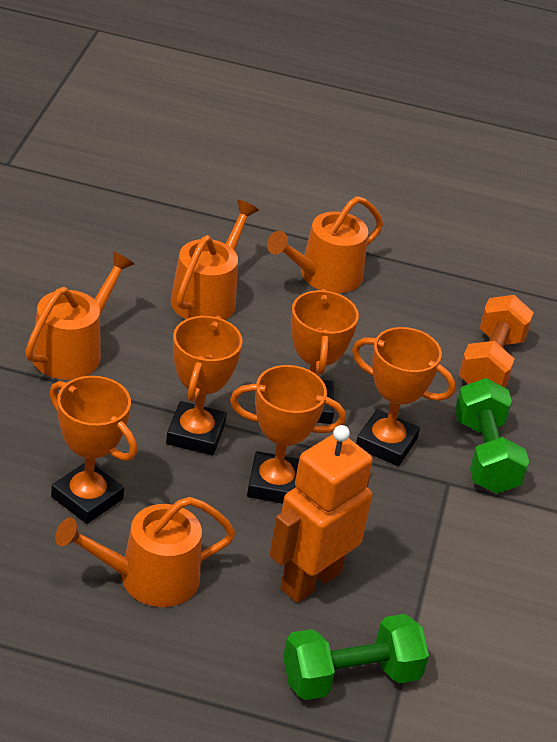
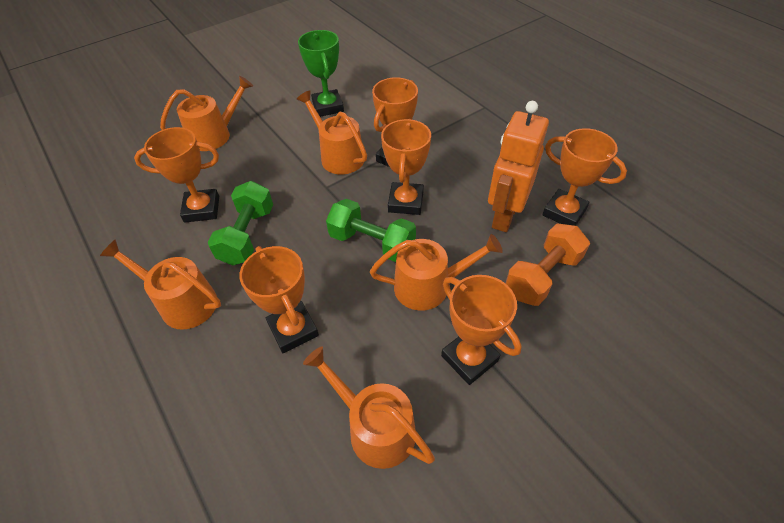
green trophy: 0 -> 1
orange trophy: 5 -> 6
orange watering can: 4 -> 5

